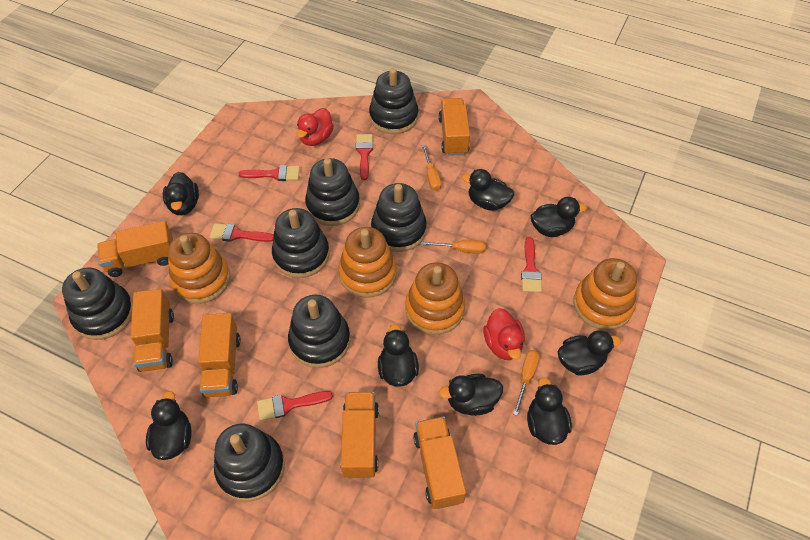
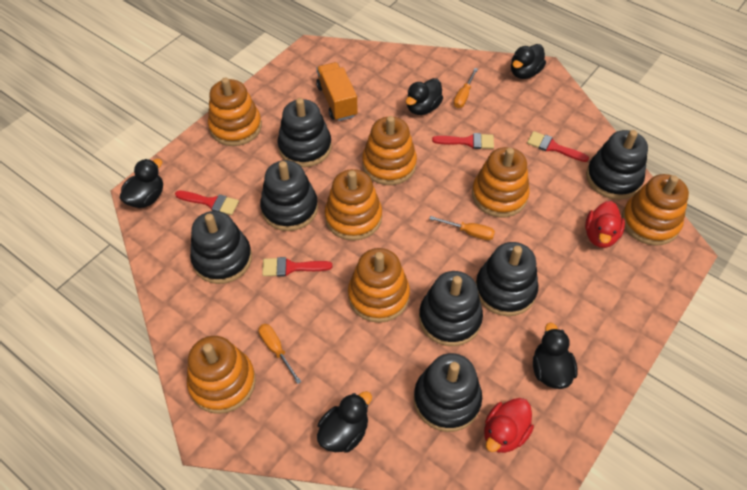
black duck: 8 -> 5
orange stacking toy: 4 -> 7
orange truck: 6 -> 1
red brush: 5 -> 4

